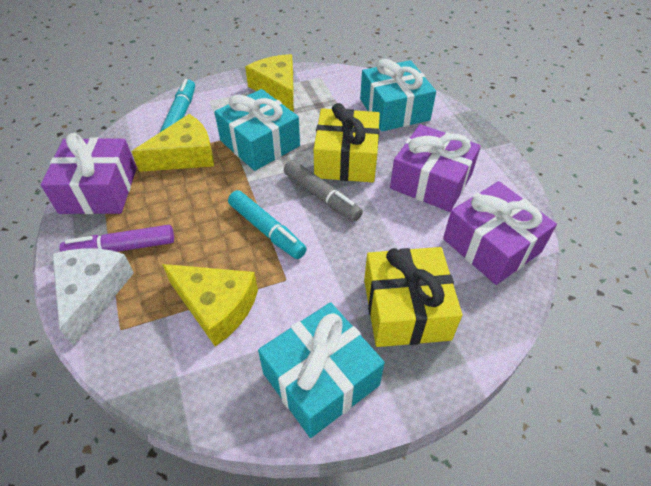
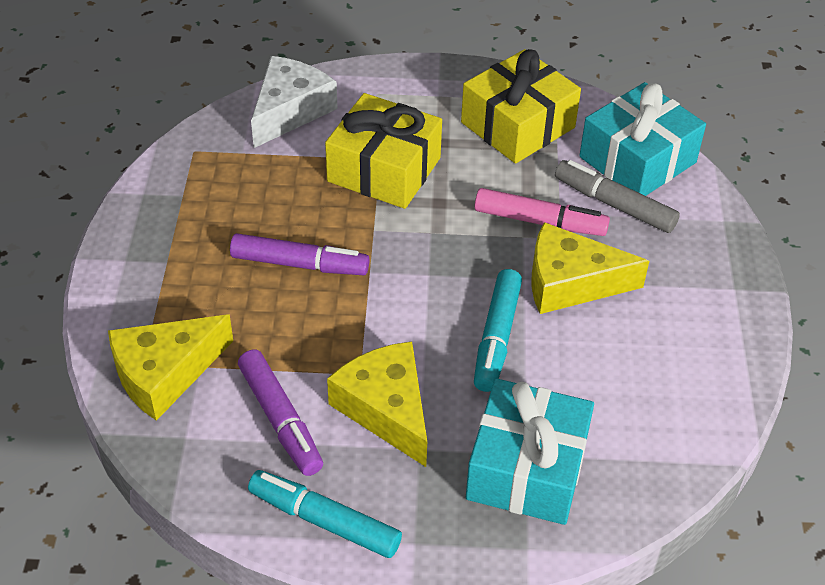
pink marker: 0 -> 1
purple gift: 3 -> 0
purple marker: 1 -> 2
turquoise gift: 3 -> 2

